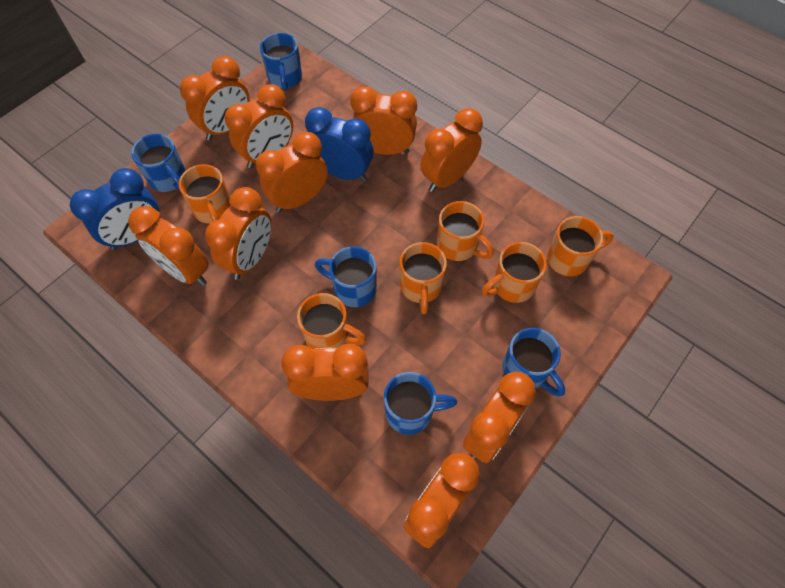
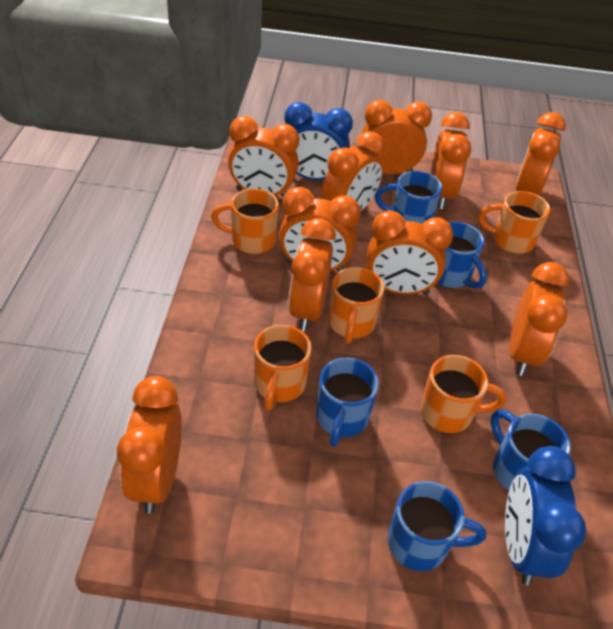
orange mug: 6 -> 5

